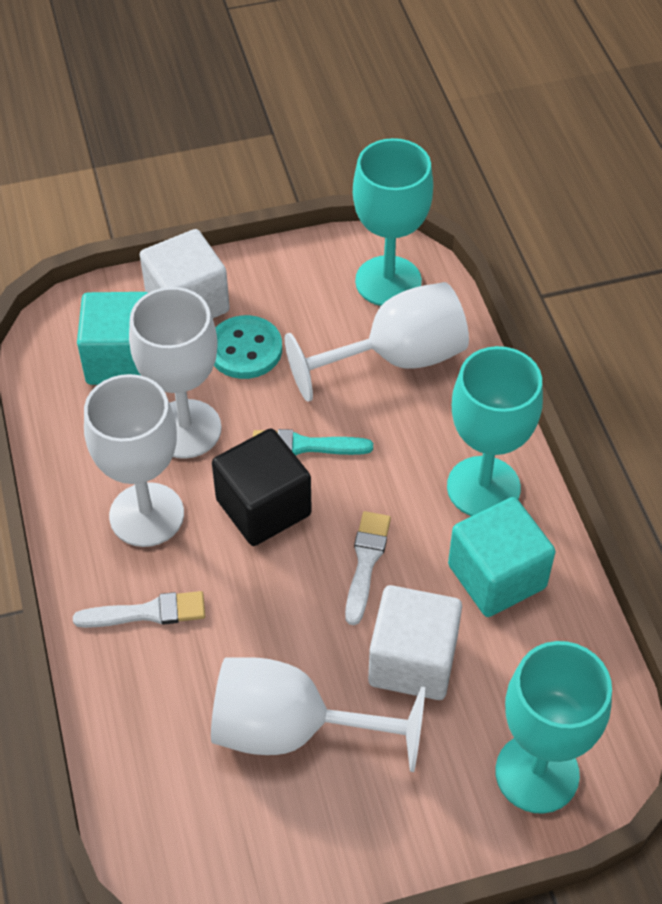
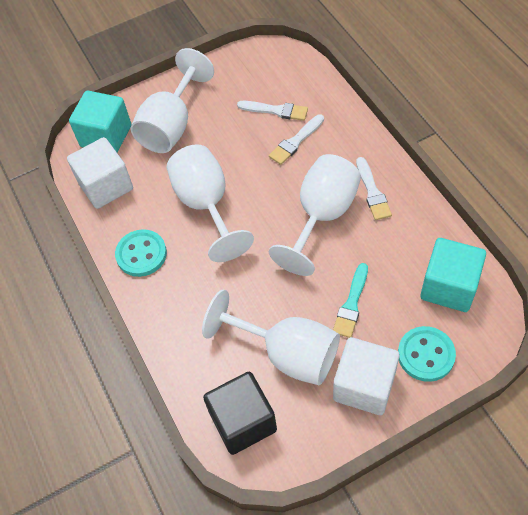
turquoise button: 1 -> 2
turquoise goblet: 3 -> 0
white brush: 2 -> 3

